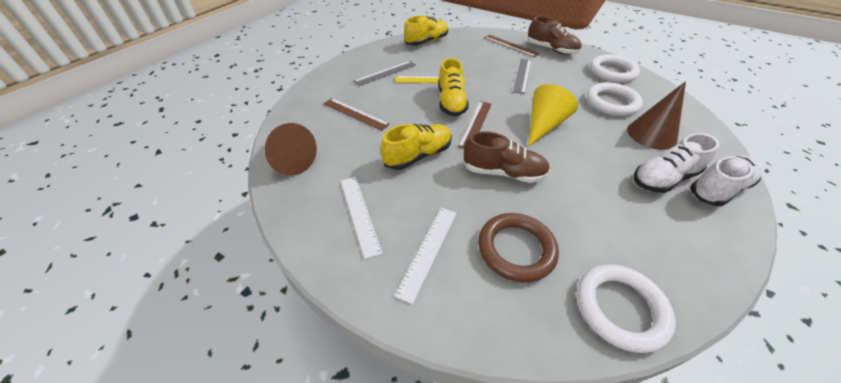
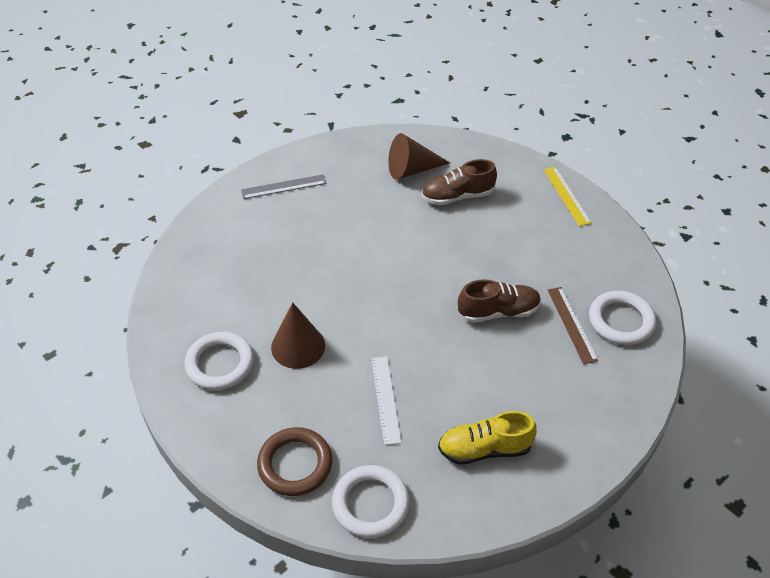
brown ruler: 3 -> 1
grey ruler: 2 -> 1
white ruler: 2 -> 1
white shoe: 2 -> 0
yellow cone: 1 -> 0
yellow shoe: 3 -> 1

